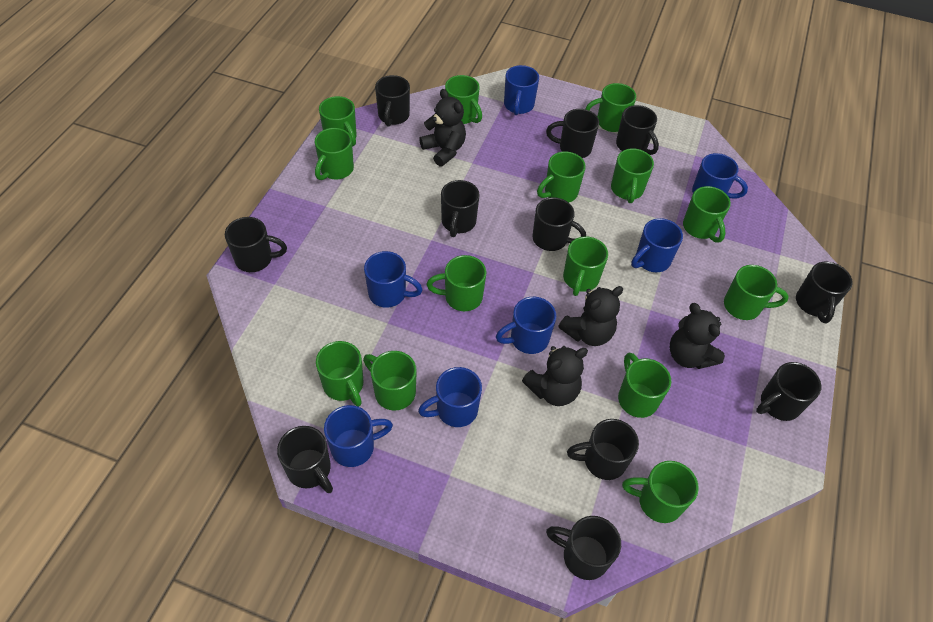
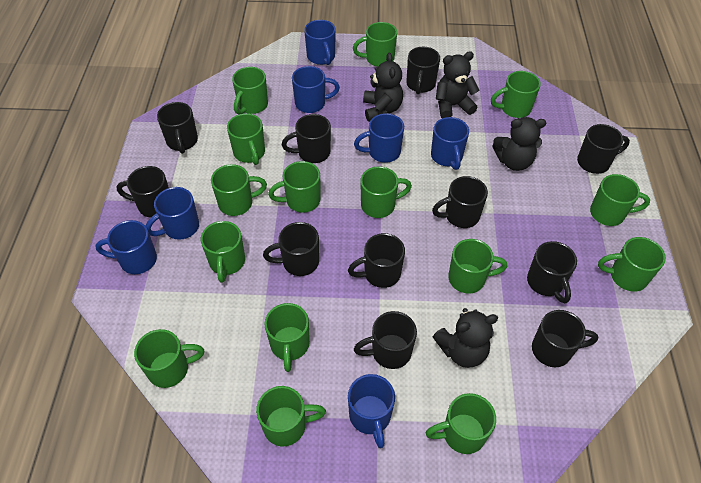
green mug: 14 -> 15

